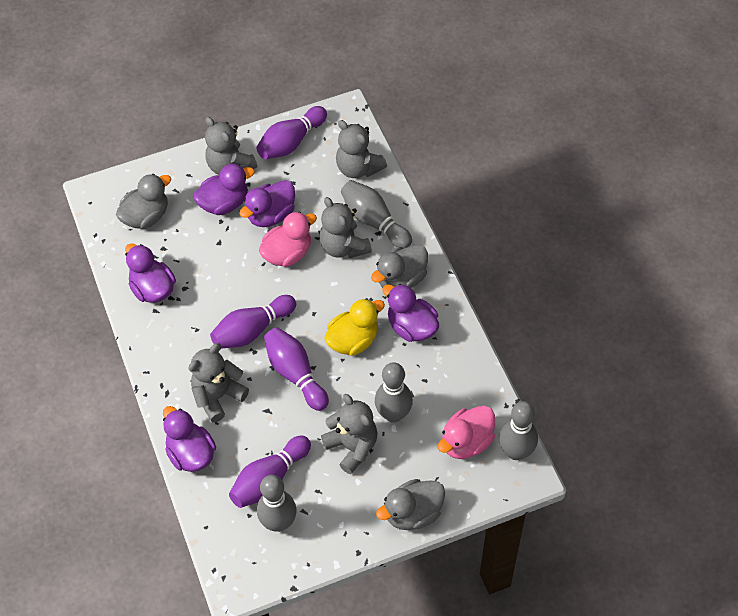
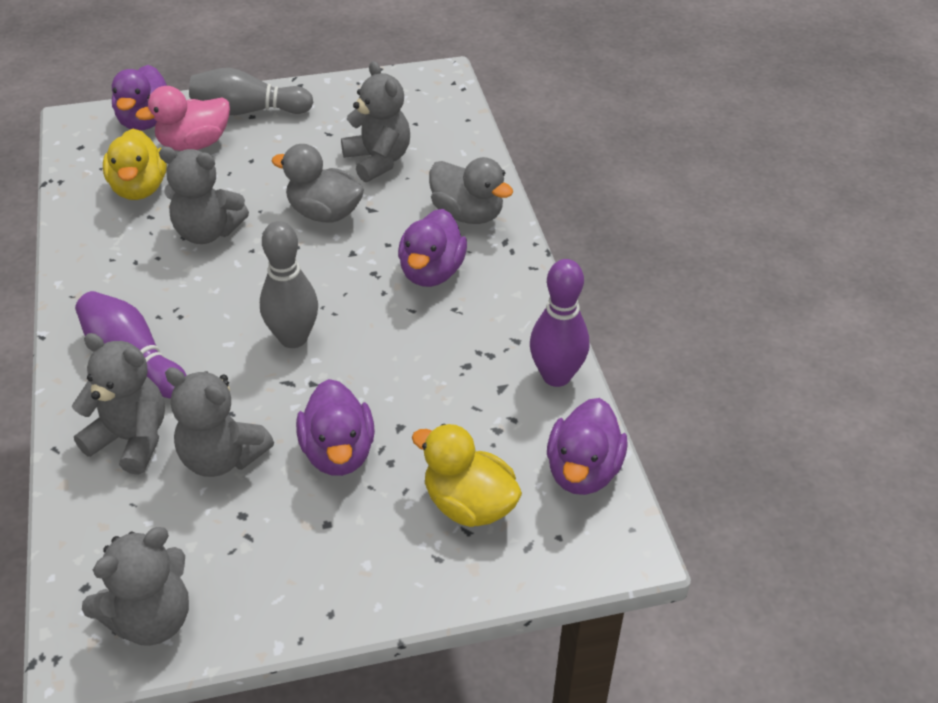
grey bowling pin: 4 -> 2
grey duck: 3 -> 2
pink duck: 2 -> 1
purple bowling pin: 4 -> 2
purple duck: 5 -> 4
yellow duck: 1 -> 2

